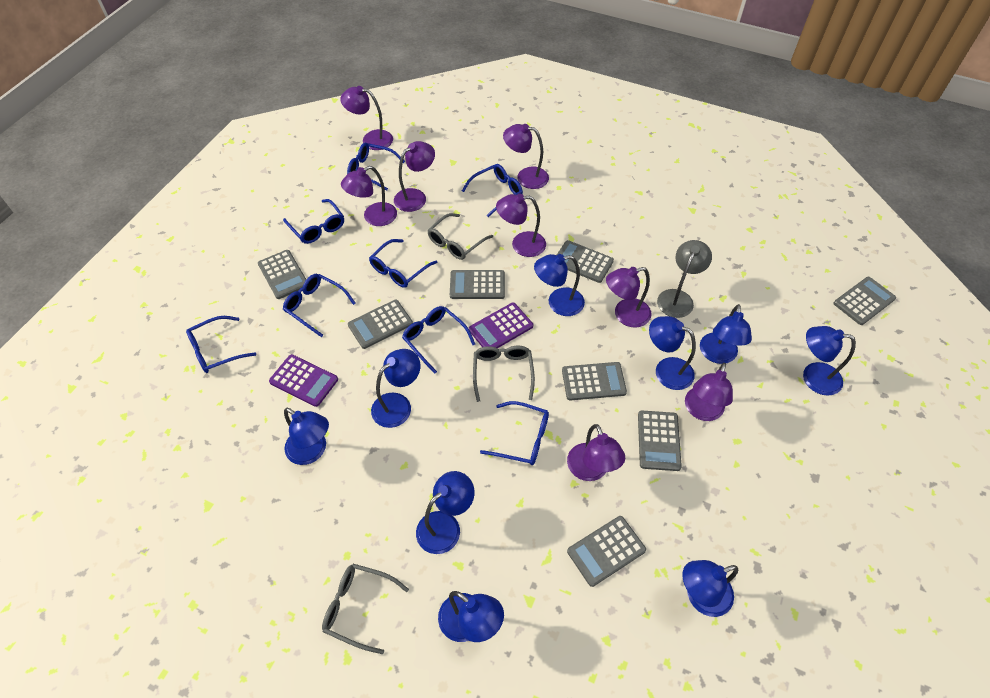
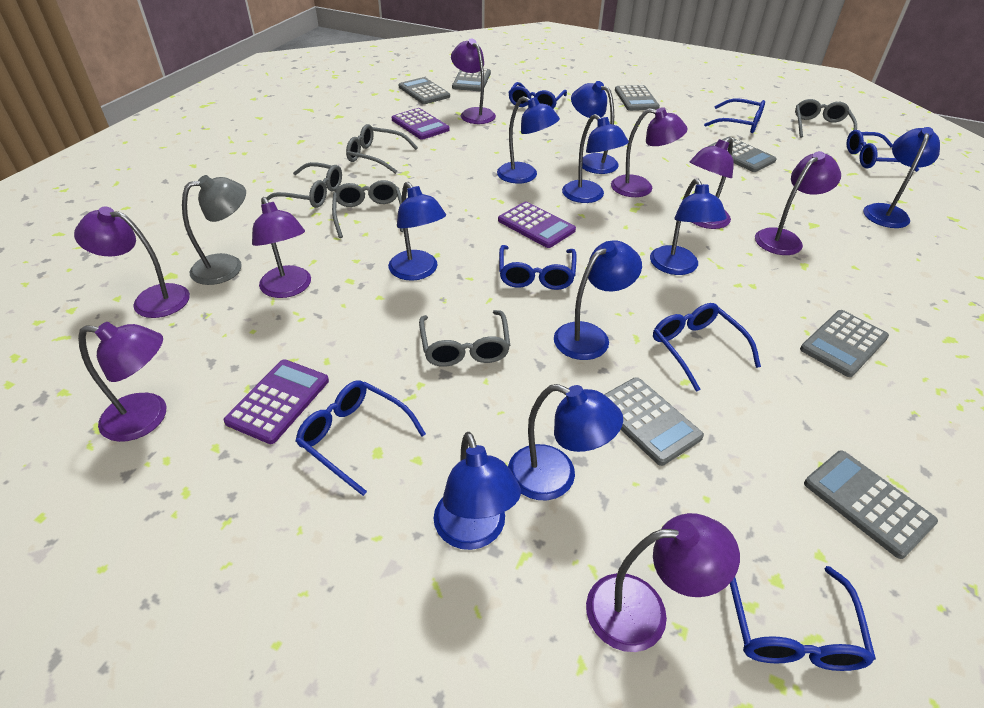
blue glasses: 8 -> 7
grey calculator: 8 -> 7
grey glasses: 3 -> 5
purple calculator: 2 -> 3

